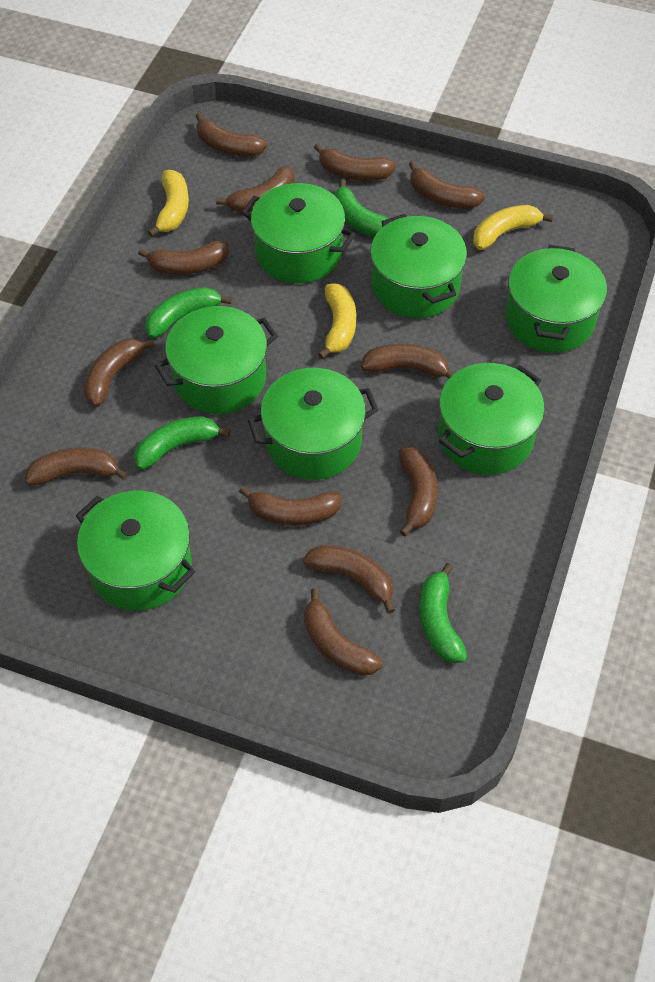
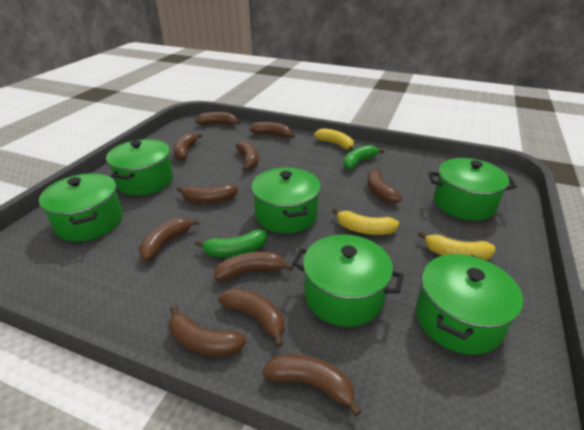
brown banana: 12 -> 11
green banana: 4 -> 2
green pot: 7 -> 6

